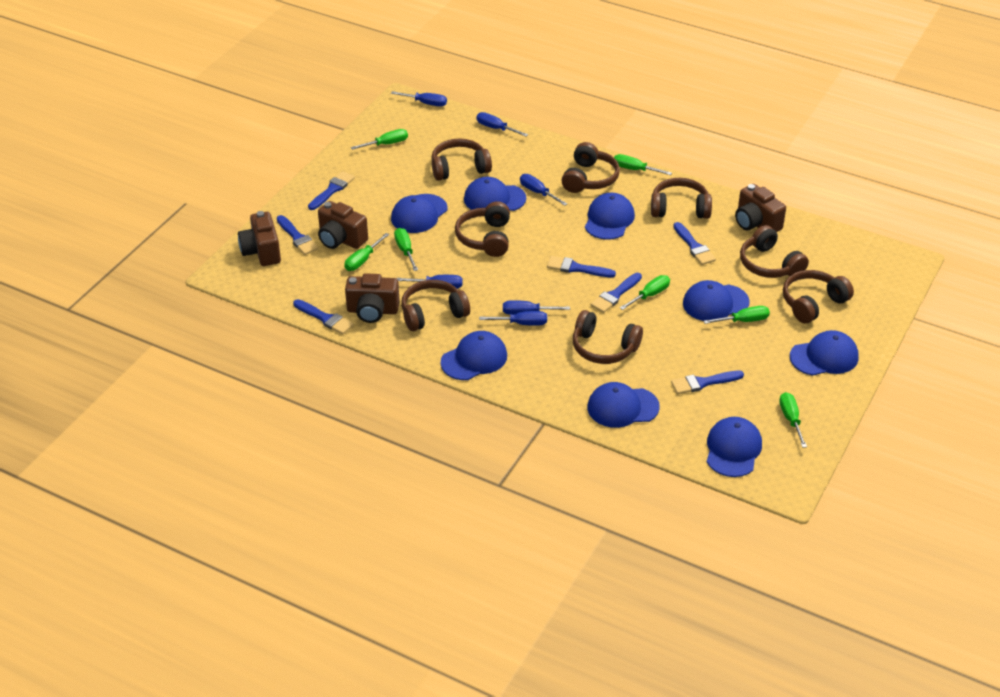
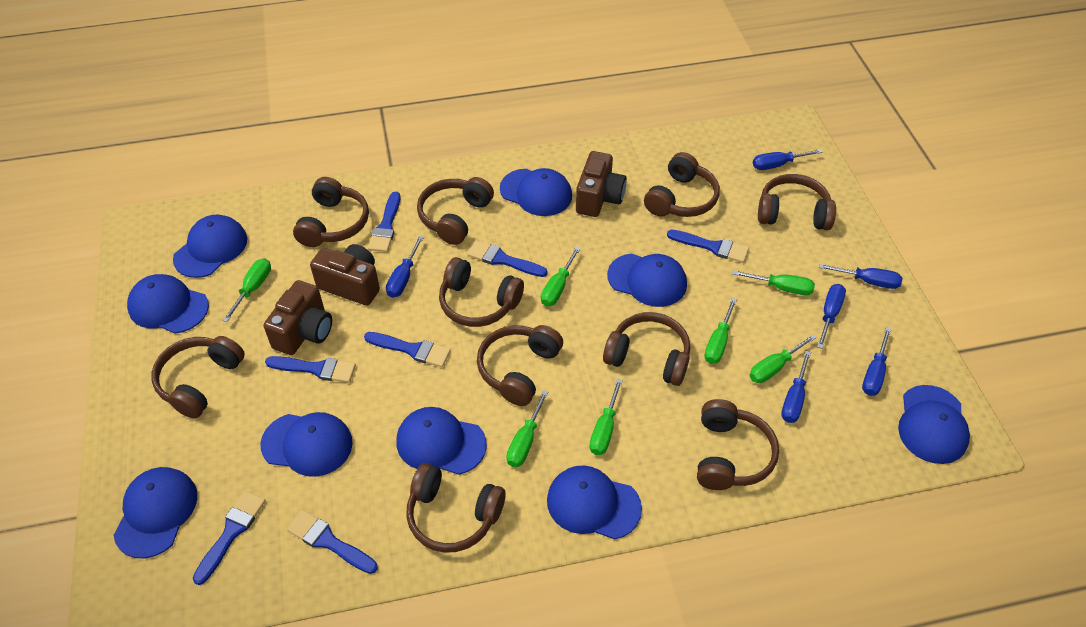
blue cap: 8 -> 9
brown camera: 4 -> 3
brown headphones: 8 -> 10

